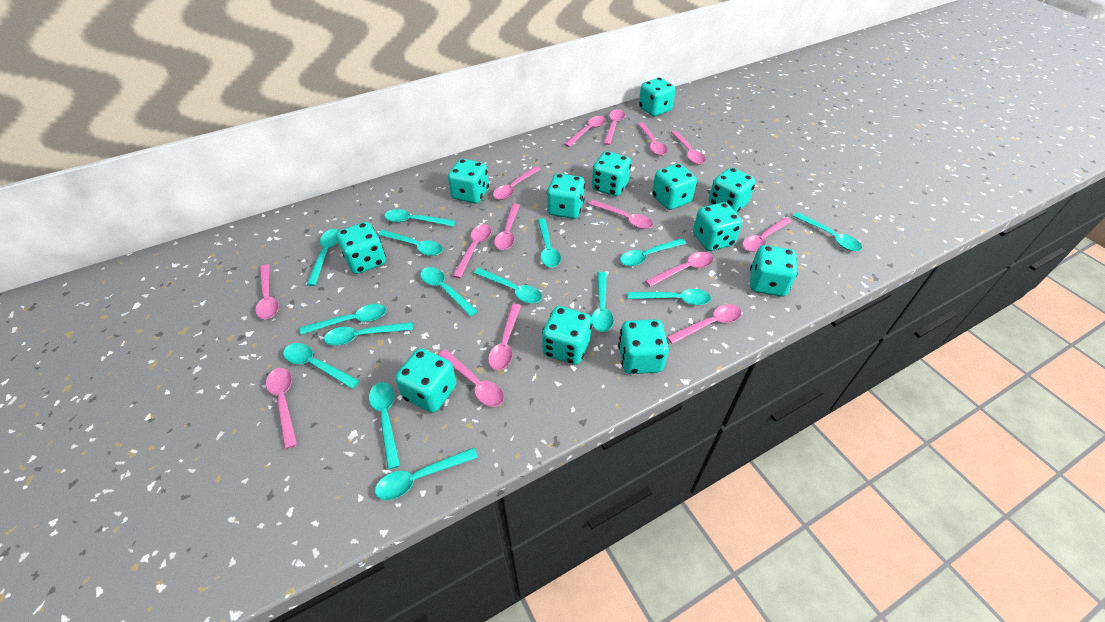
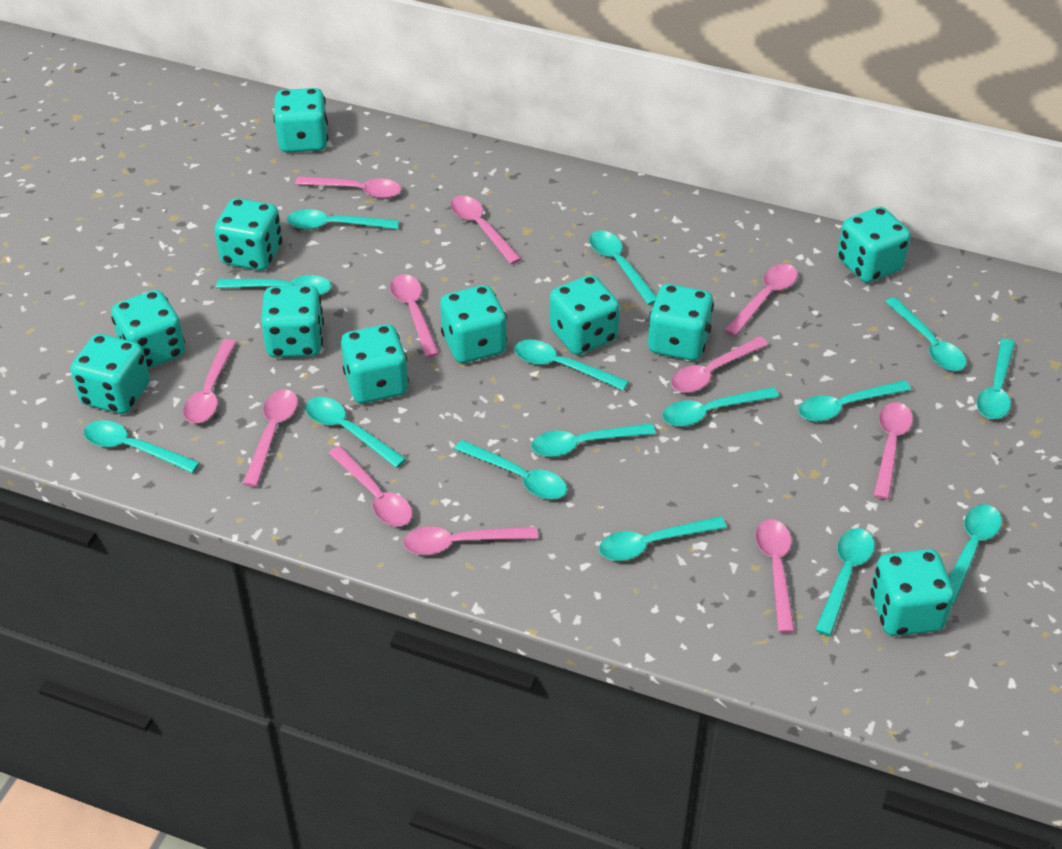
pink spoon: 15 -> 11
turquoise dice: 12 -> 11

